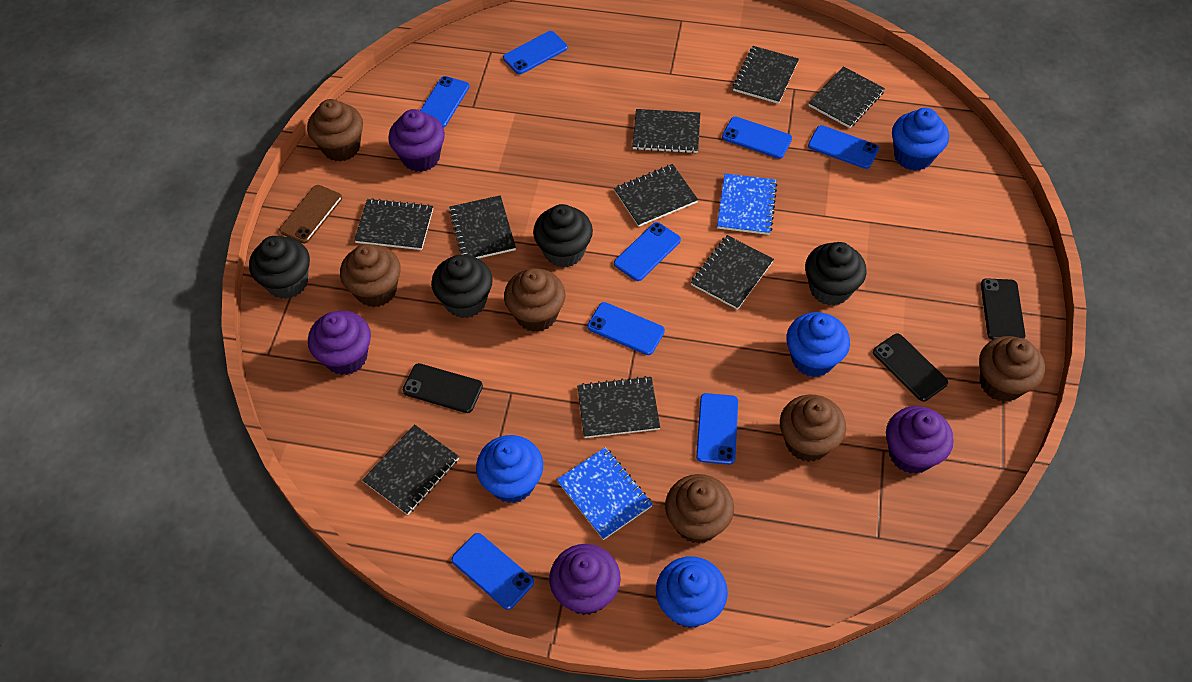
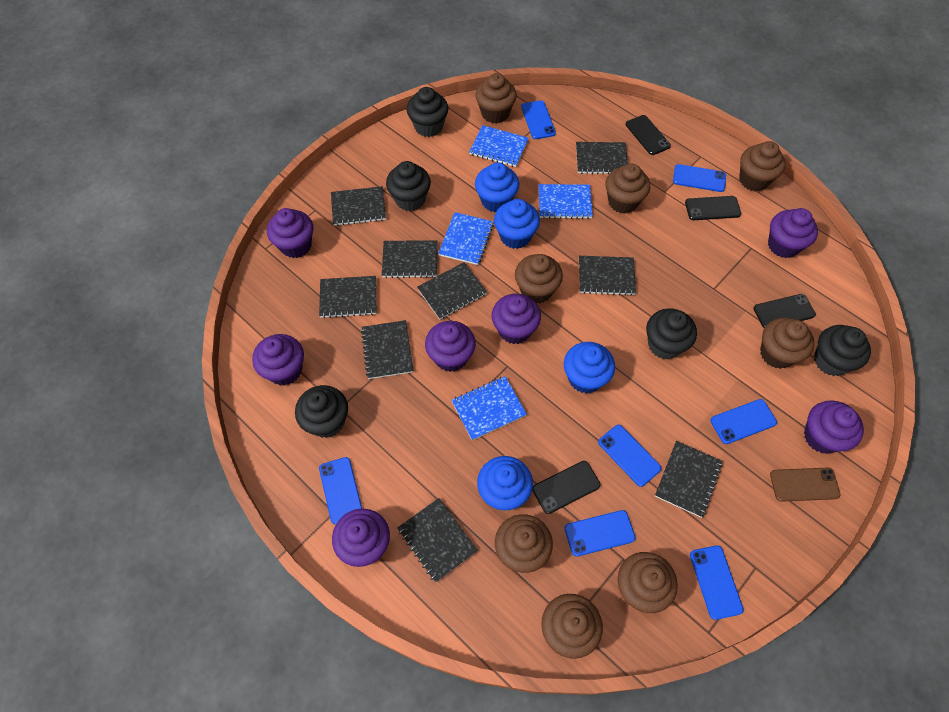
black cupcake: 4 -> 5
black phone: 3 -> 4
blue notebook: 2 -> 4
blue phone: 8 -> 7
brown cupcake: 6 -> 8
purple cupcake: 4 -> 7

